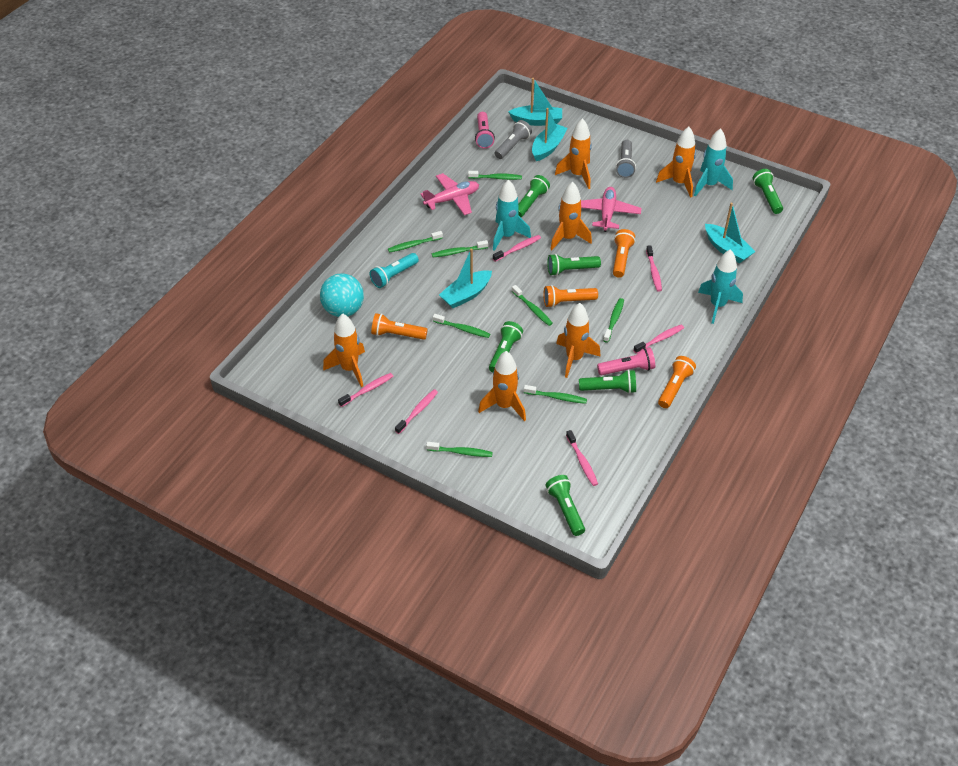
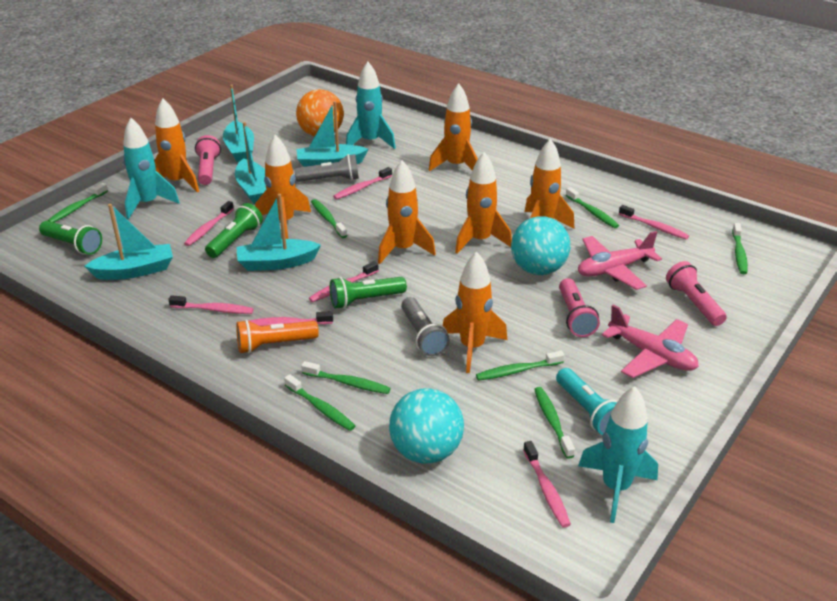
green flashlight: 6 -> 3
orange ball: 0 -> 1
orange flashlight: 4 -> 1
orange rocket: 6 -> 7
pink flashlight: 2 -> 3
pink toothbrush: 6 -> 7
turquoise ball: 1 -> 2
turquoise boat: 4 -> 5

